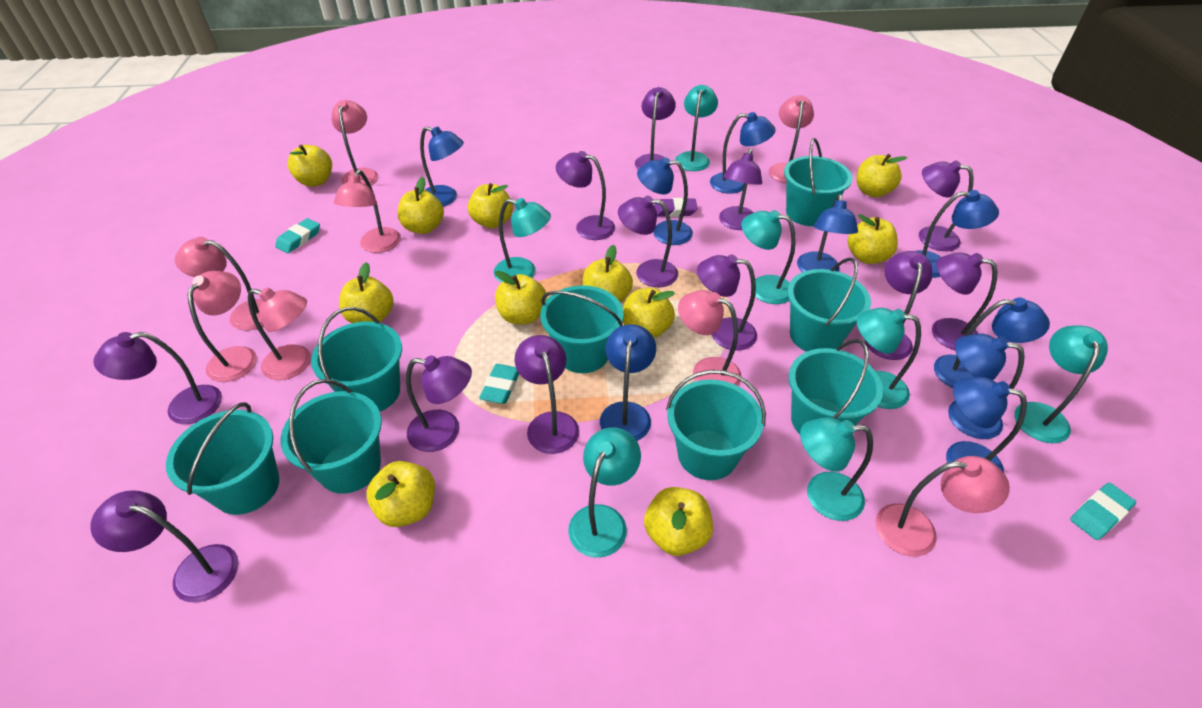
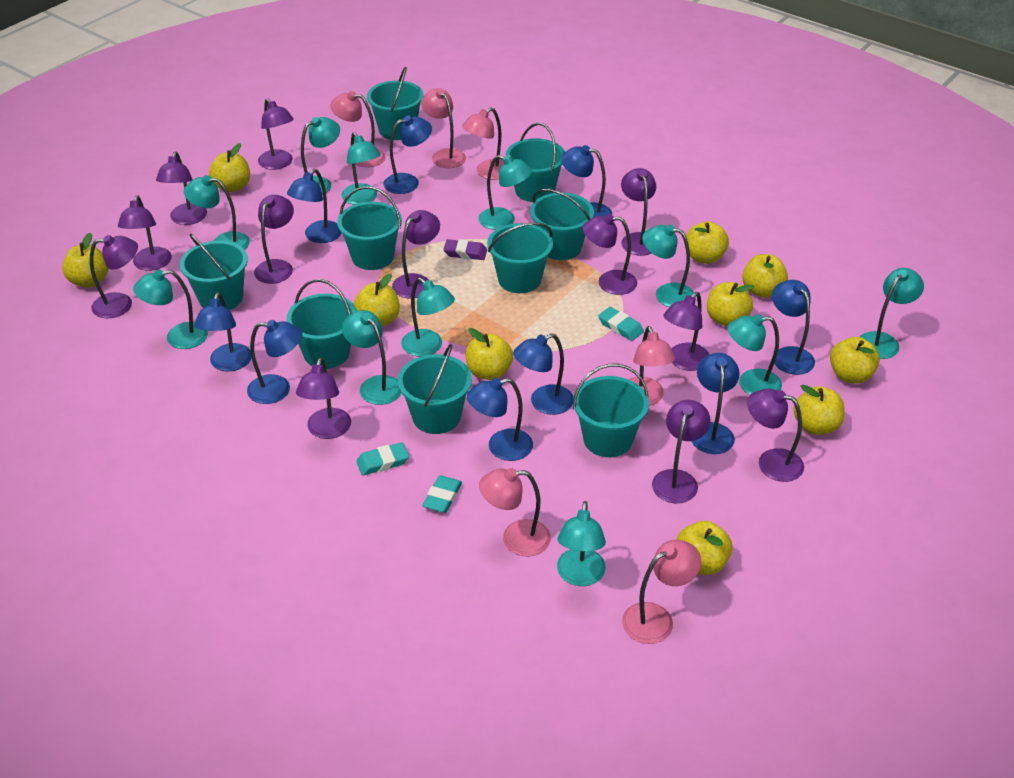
pink lamp: 8 -> 6
turquoise bucket: 8 -> 9
turquoise lamp: 7 -> 11
yellow apple: 11 -> 10

